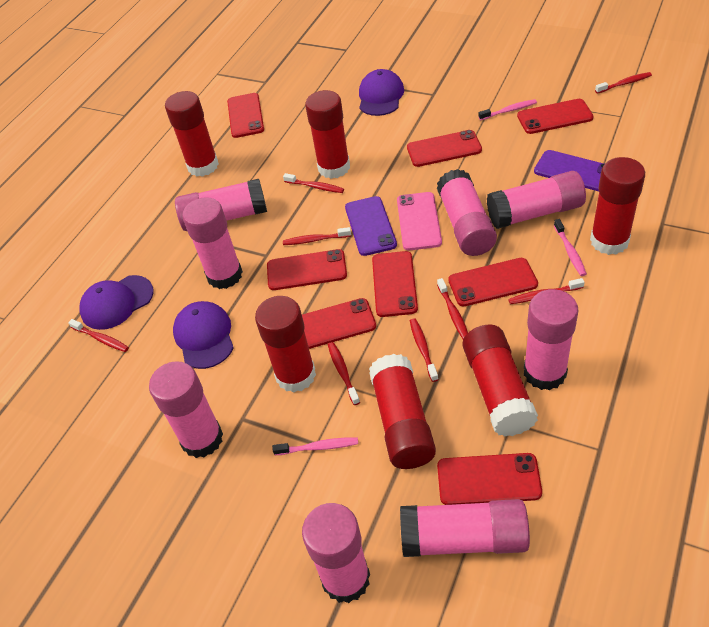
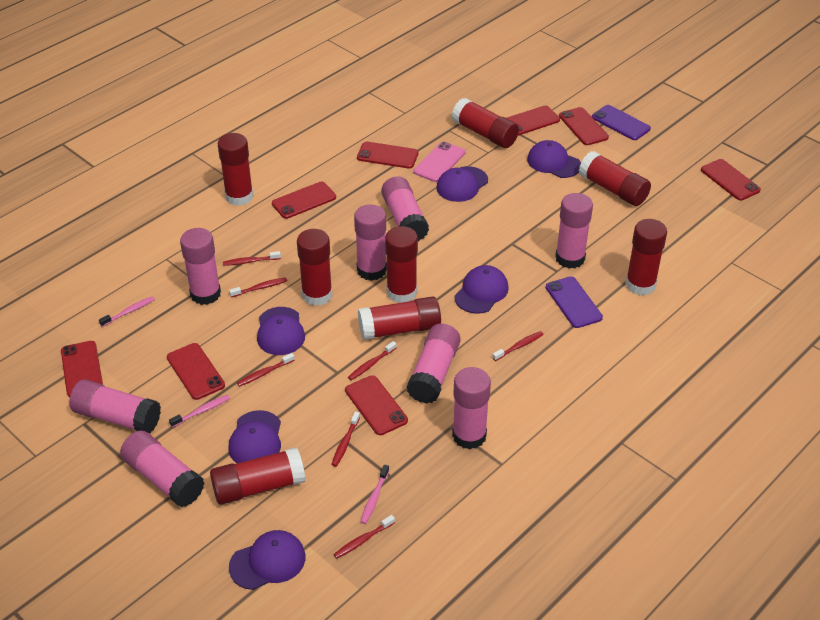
purple cap: 3 -> 6
red glue stick: 6 -> 8
red toothbrush: 8 -> 7

